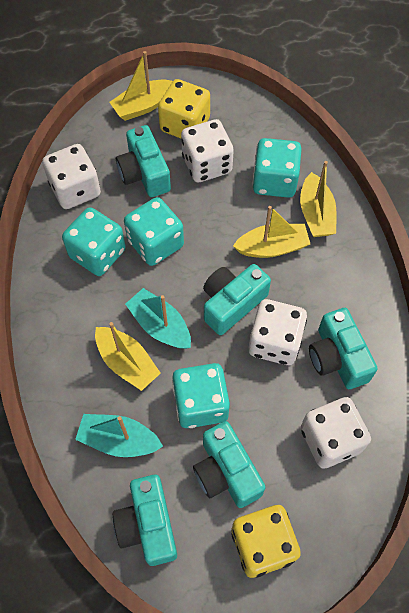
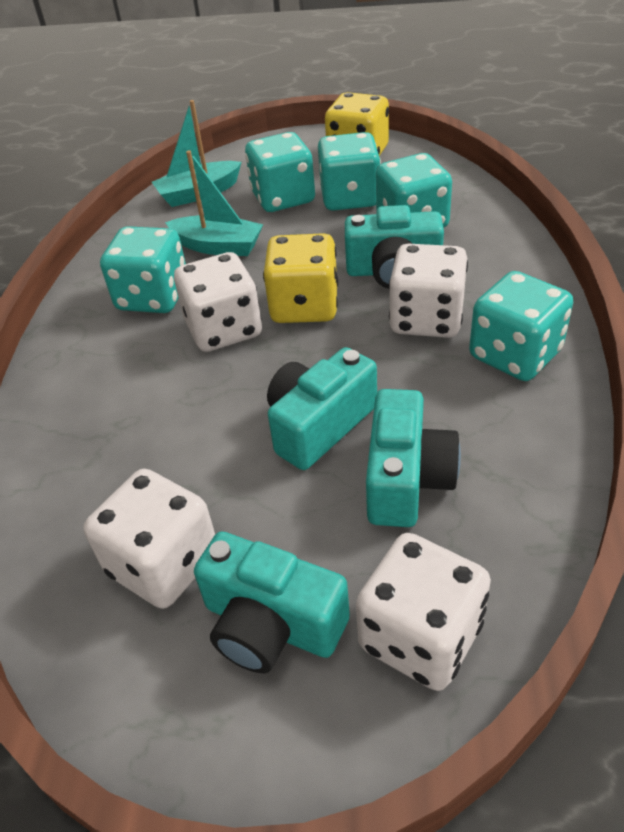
turquoise camera: 5 -> 4
turquoise dice: 4 -> 5
yellow boat: 4 -> 0

